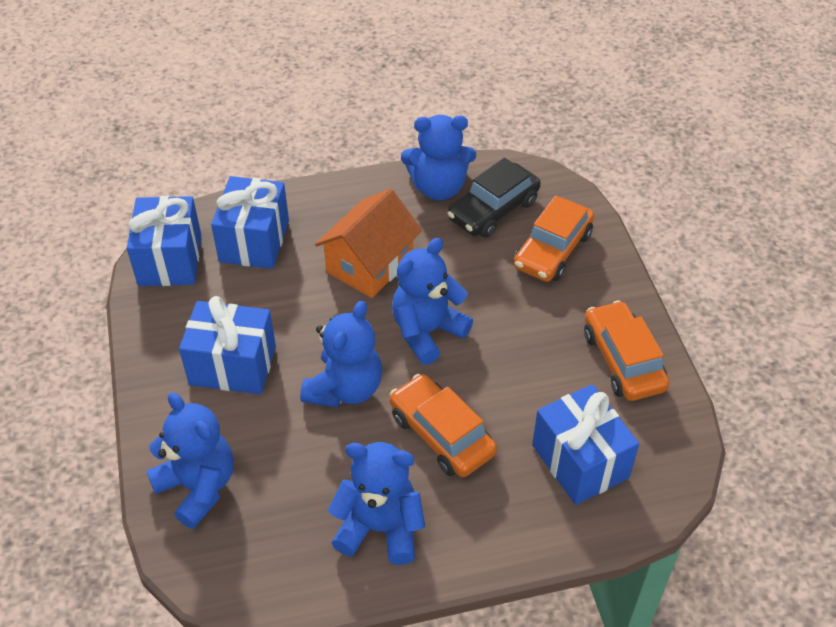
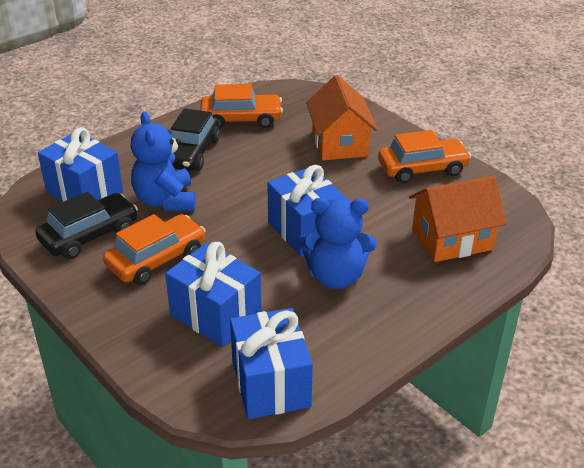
black car: 1 -> 2
blue teddy bear: 5 -> 2
orange house: 1 -> 2

